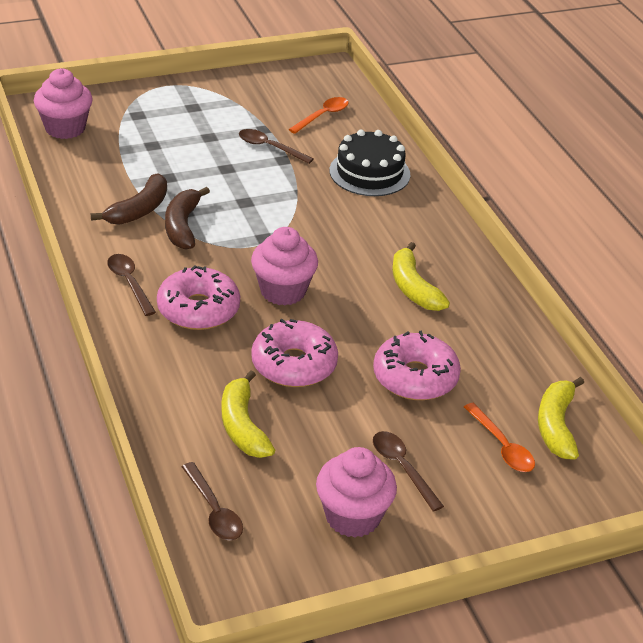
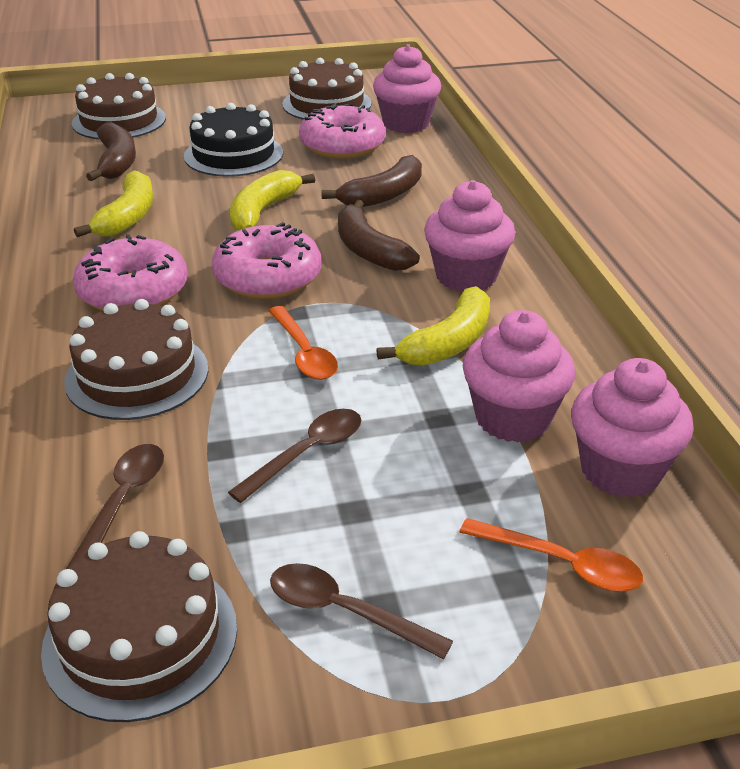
brown banana: 2 -> 3
brown cake: 0 -> 4
brown spoon: 4 -> 3
pink cupcake: 3 -> 4

